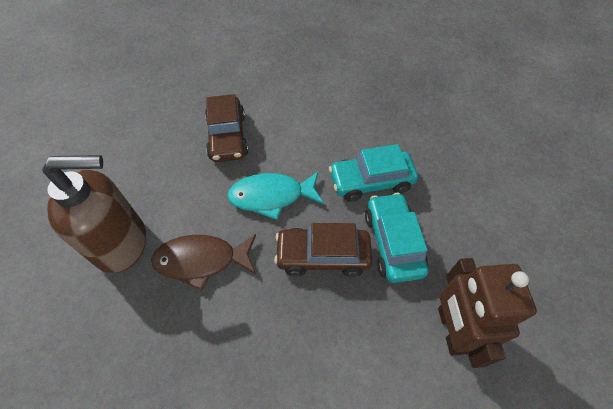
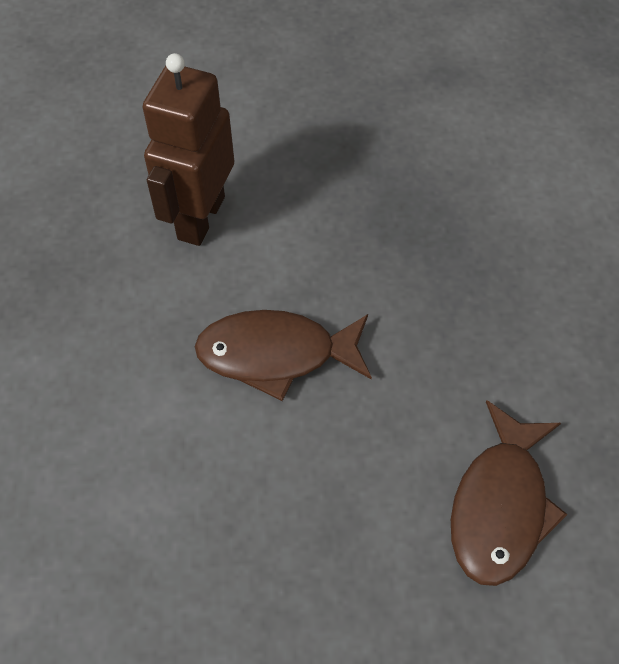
brown car: 2 -> 0
brown fish: 1 -> 2
brown soap dispenser: 1 -> 0
turquoise car: 2 -> 0
turquoise fish: 1 -> 0

